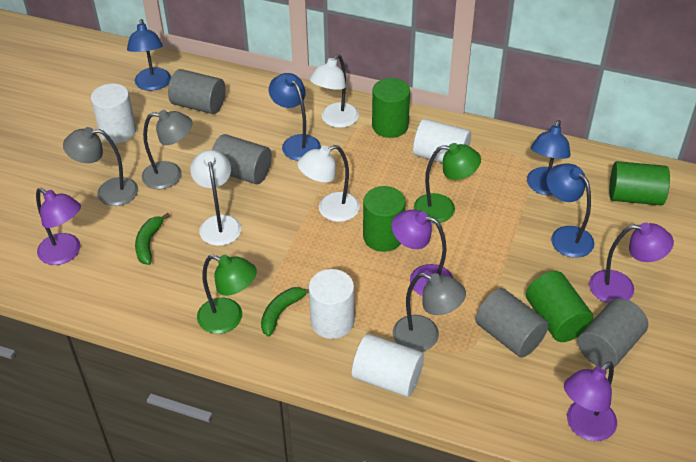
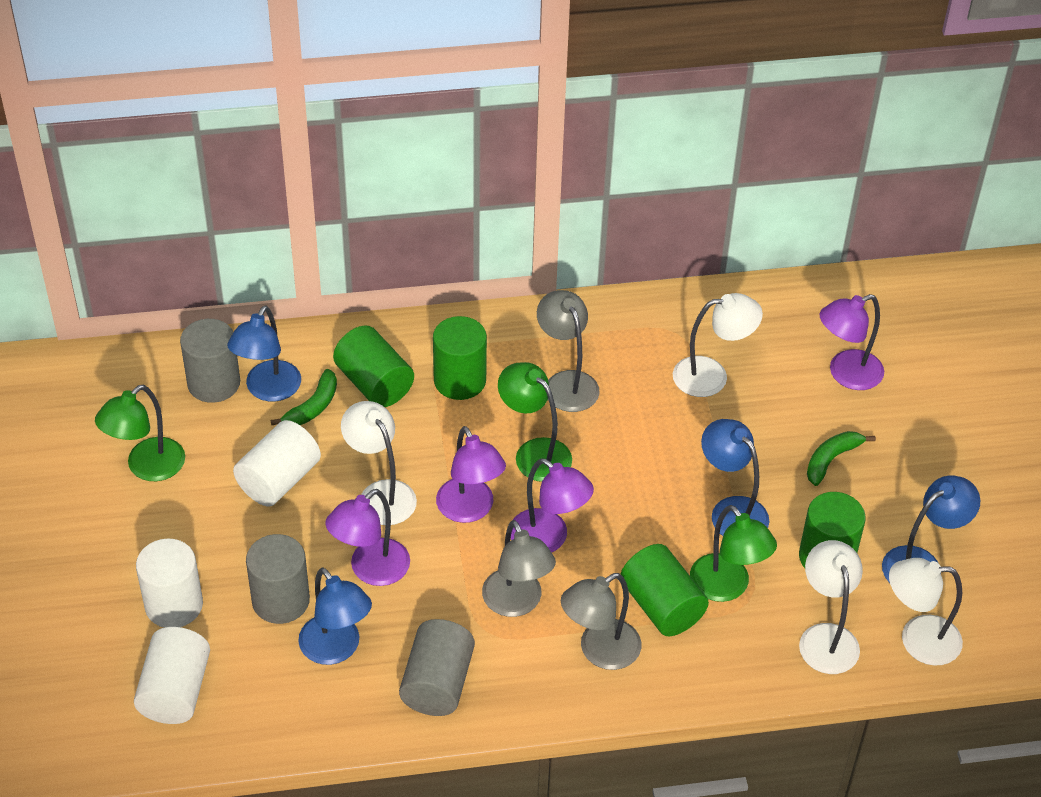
green lamp: 2 -> 3
grey cylinder: 4 -> 3
white cylinder: 4 -> 3
white lamp: 3 -> 4

